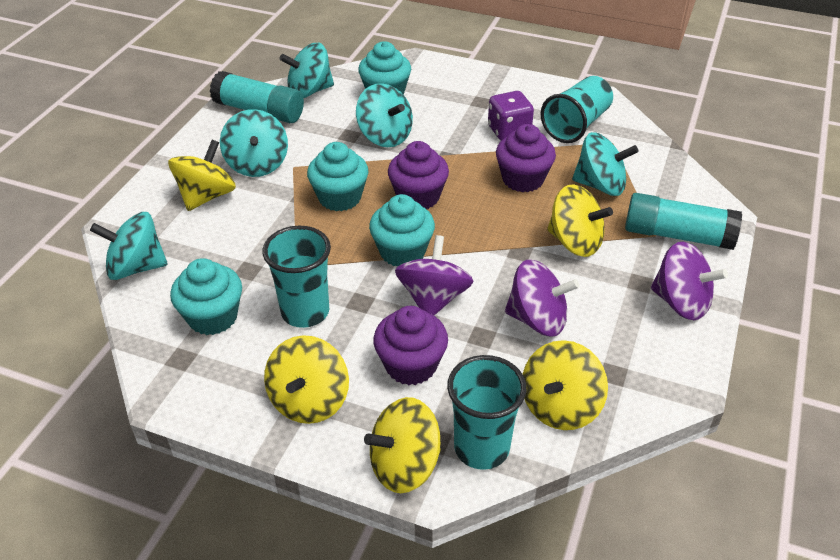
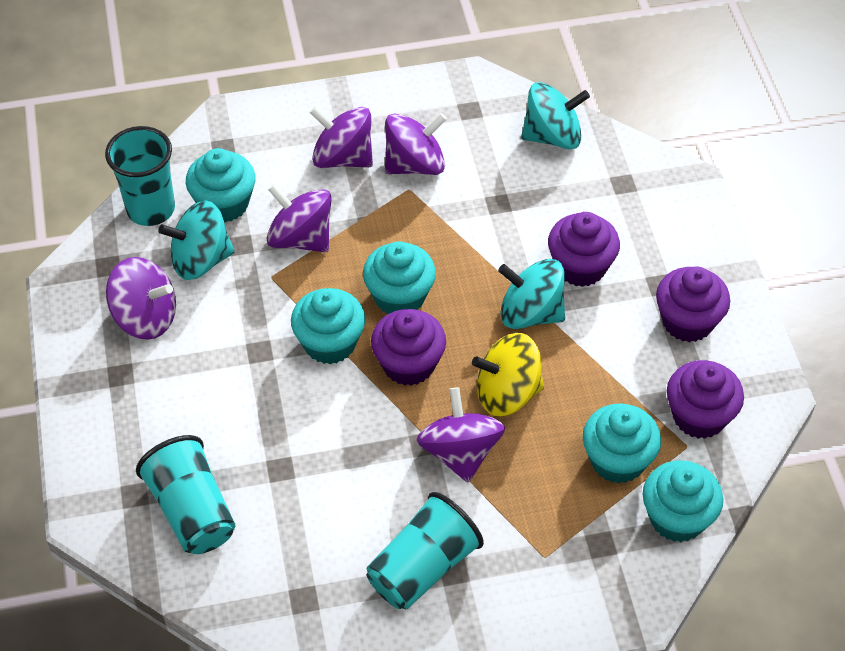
purple cupcake: 3 -> 4
purple dice: 1 -> 0
purple spinning top: 3 -> 5
turquoise cupcake: 4 -> 5
turquoise glue stick: 2 -> 0
turquoise spinning top: 5 -> 3
yellow spinning top: 5 -> 1

